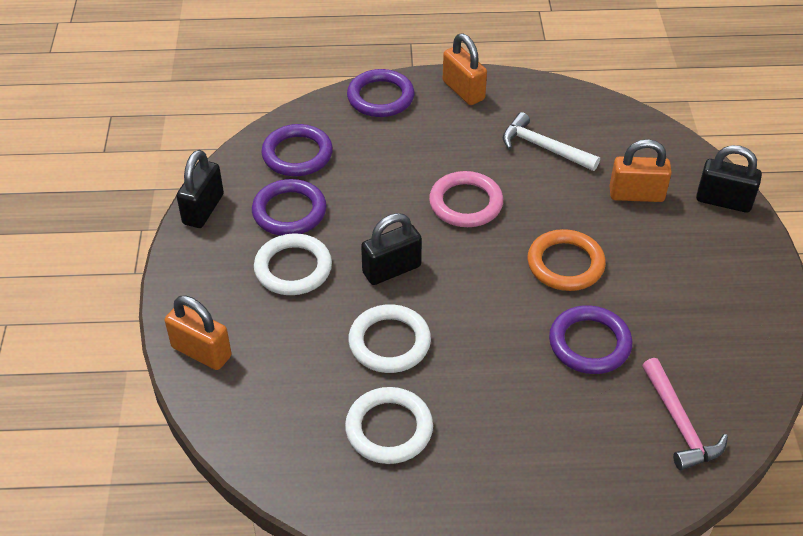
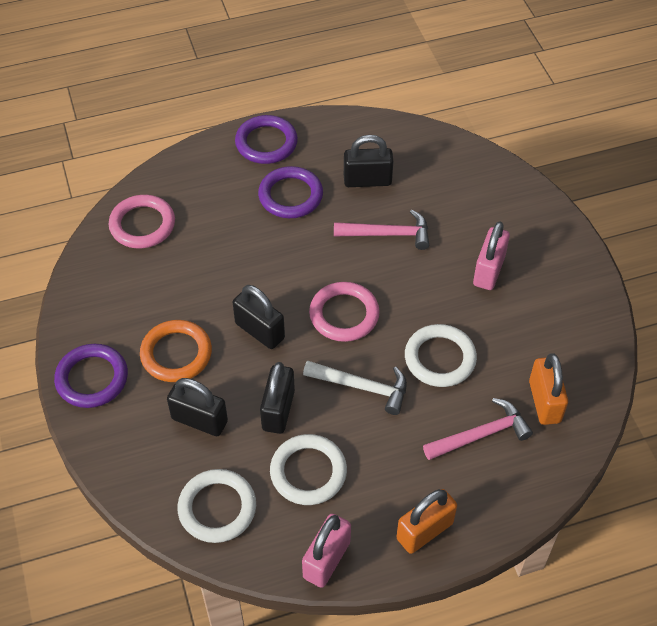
black padlock: 3 -> 4
orange padlock: 3 -> 2
pink hammer: 1 -> 2
pink padlock: 0 -> 2
pink ring: 1 -> 2
purple ring: 4 -> 3

